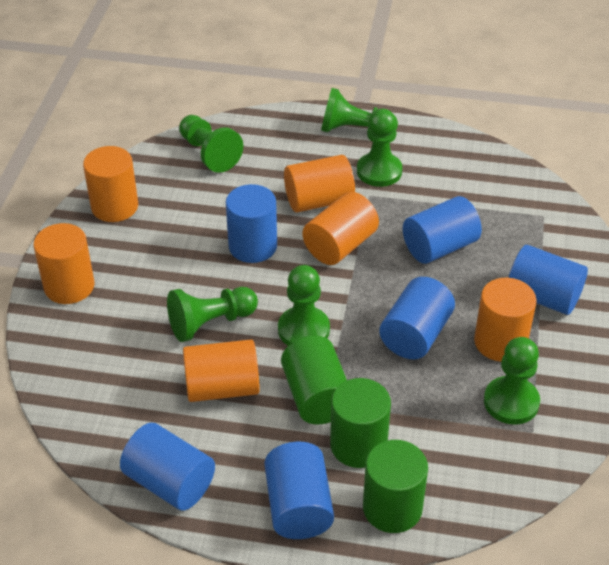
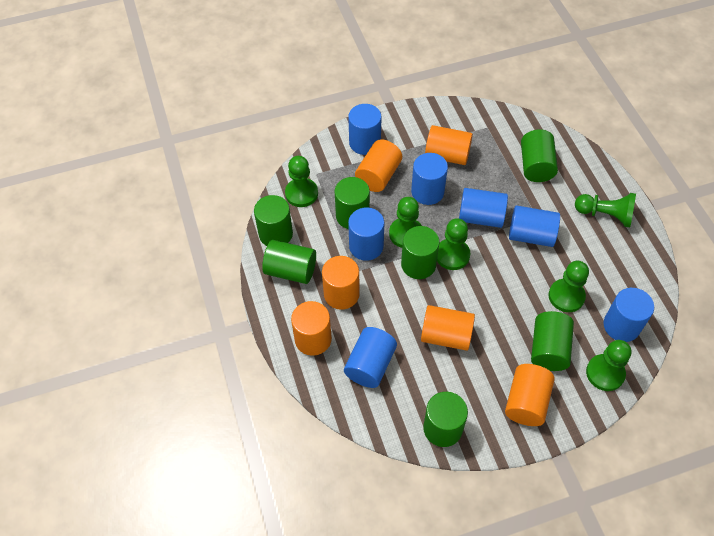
blue cylinder: 6 -> 7
green cylinder: 3 -> 7

